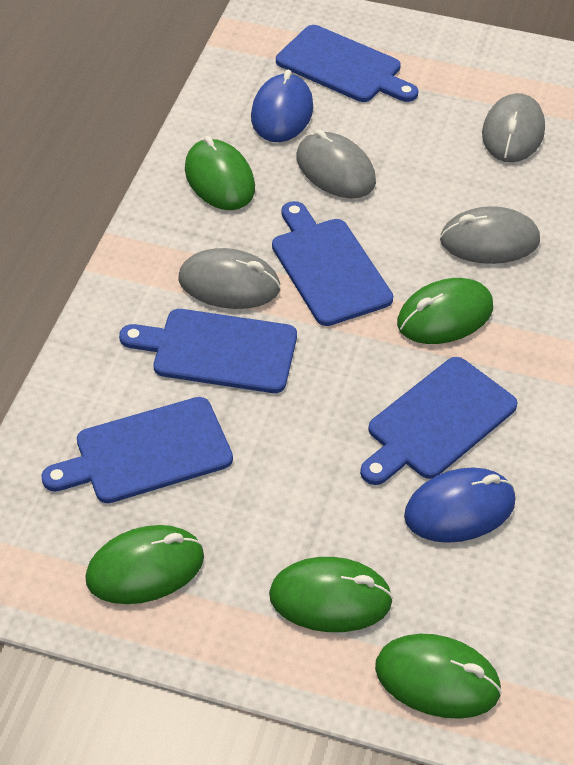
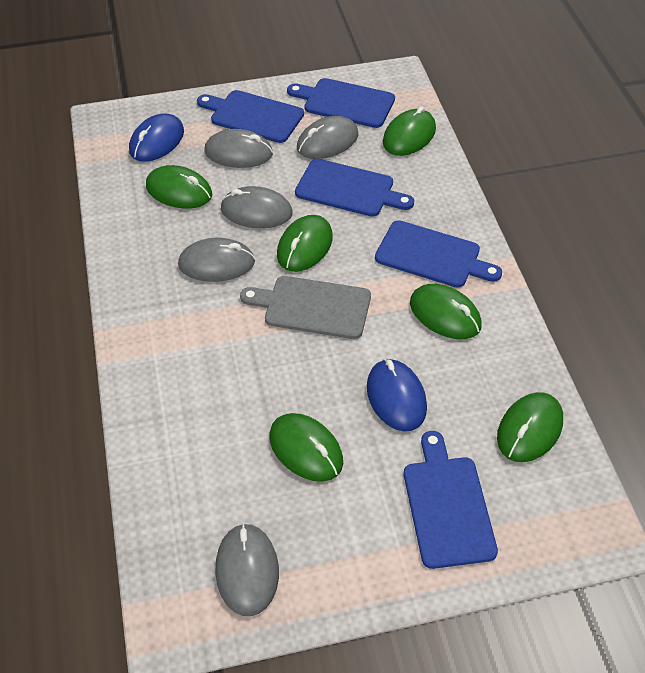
green mouse: 5 -> 6
grey cutting board: 0 -> 1
grey mouse: 4 -> 5

